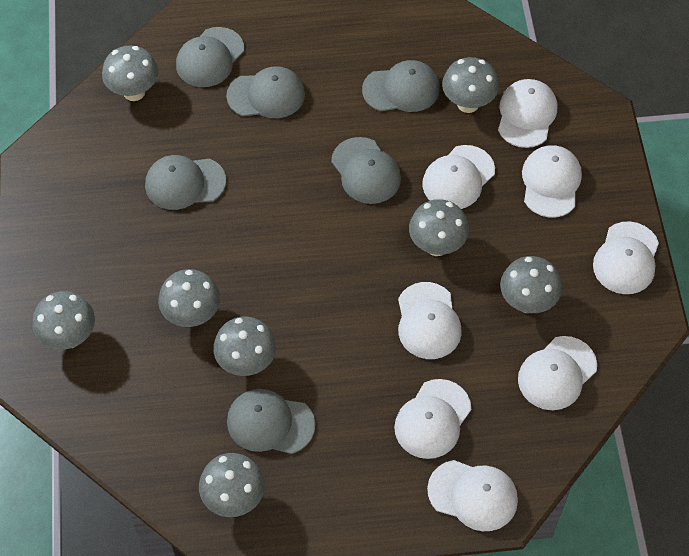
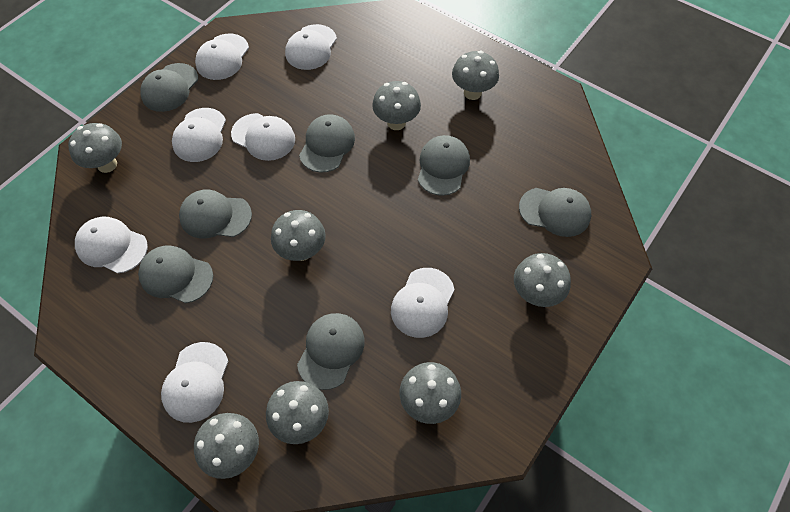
grey cap: 6 -> 7
white cap: 8 -> 7

